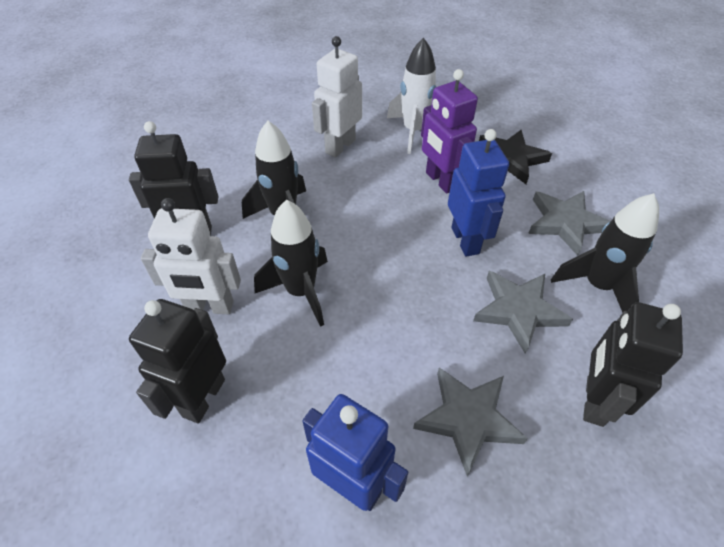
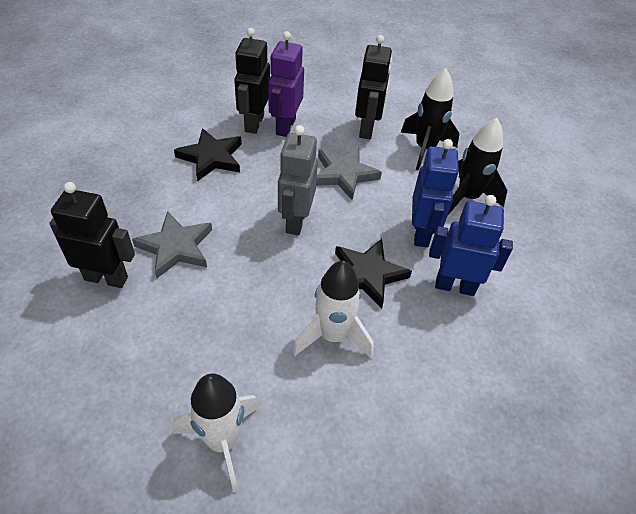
black rocket: 3 -> 2
black star: 1 -> 2
grey robot: 0 -> 1
grey star: 3 -> 2
white robot: 2 -> 0
white rocket: 1 -> 2

